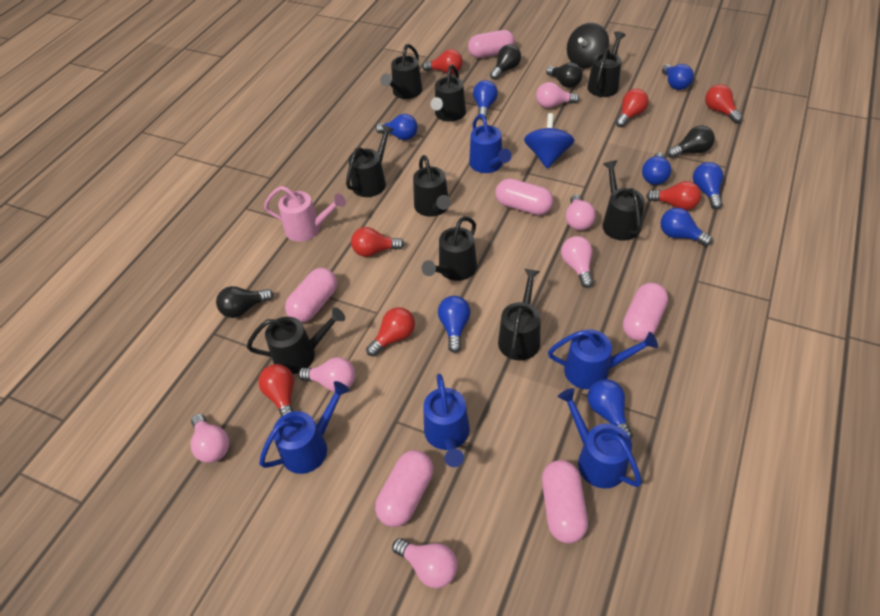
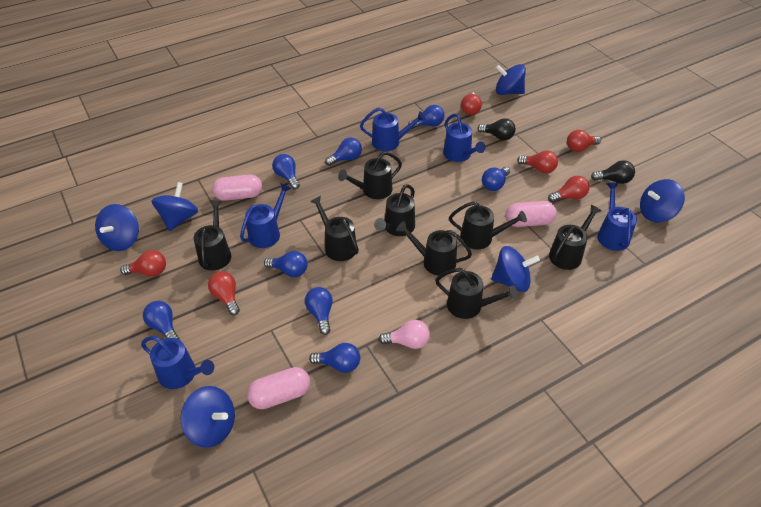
black light bulb: 4 -> 2
black spinning top: 1 -> 0
black watering can: 9 -> 8
blue spinning top: 1 -> 6
pink capsule: 6 -> 3
pink light bulb: 6 -> 1
pink watering can: 1 -> 0
red light bulb: 7 -> 6

